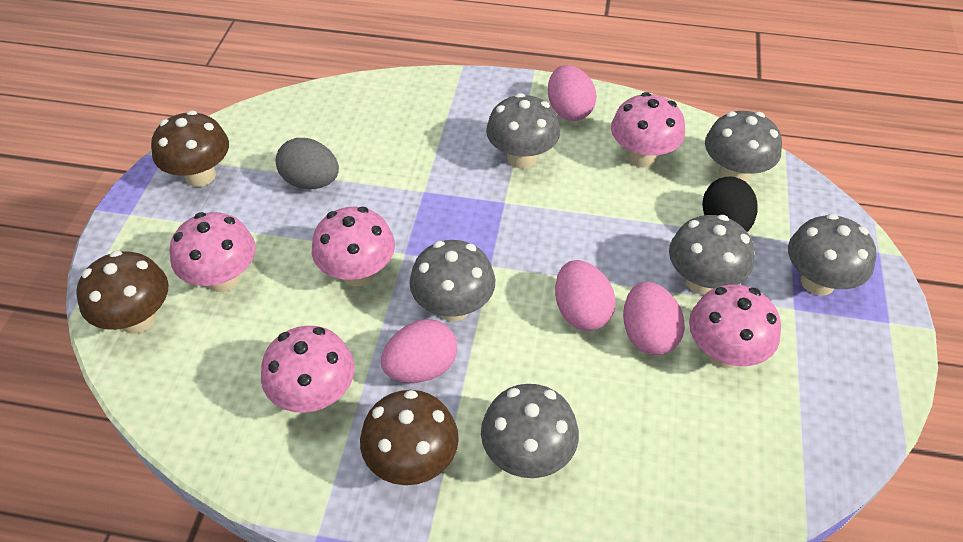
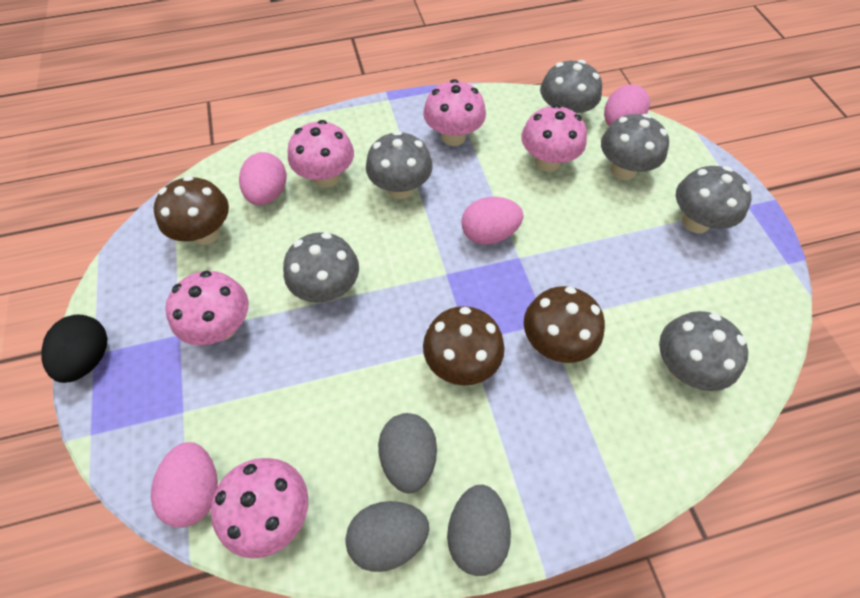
grey egg: 1 -> 3

